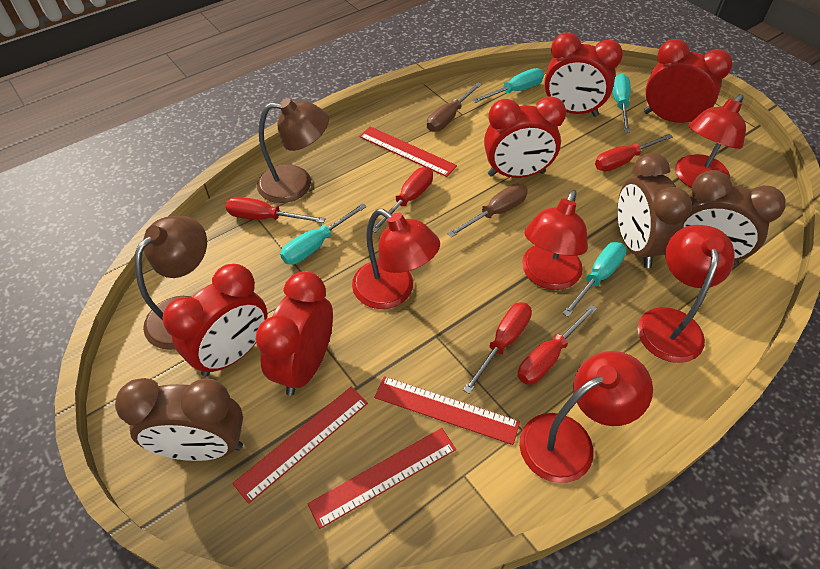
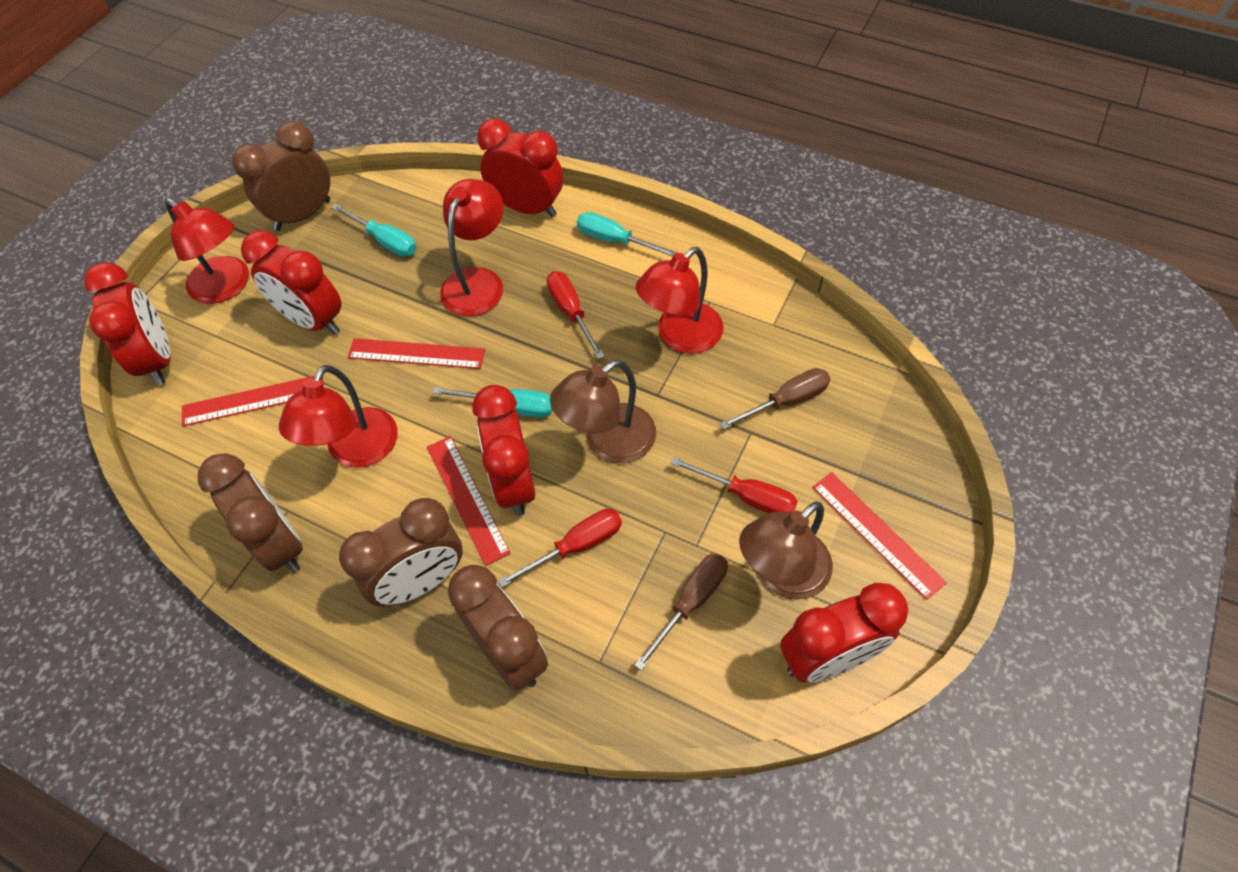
brown clock: 3 -> 4
red lamp: 5 -> 4
red screwdriver: 5 -> 3
turquoise screwdriver: 4 -> 3

